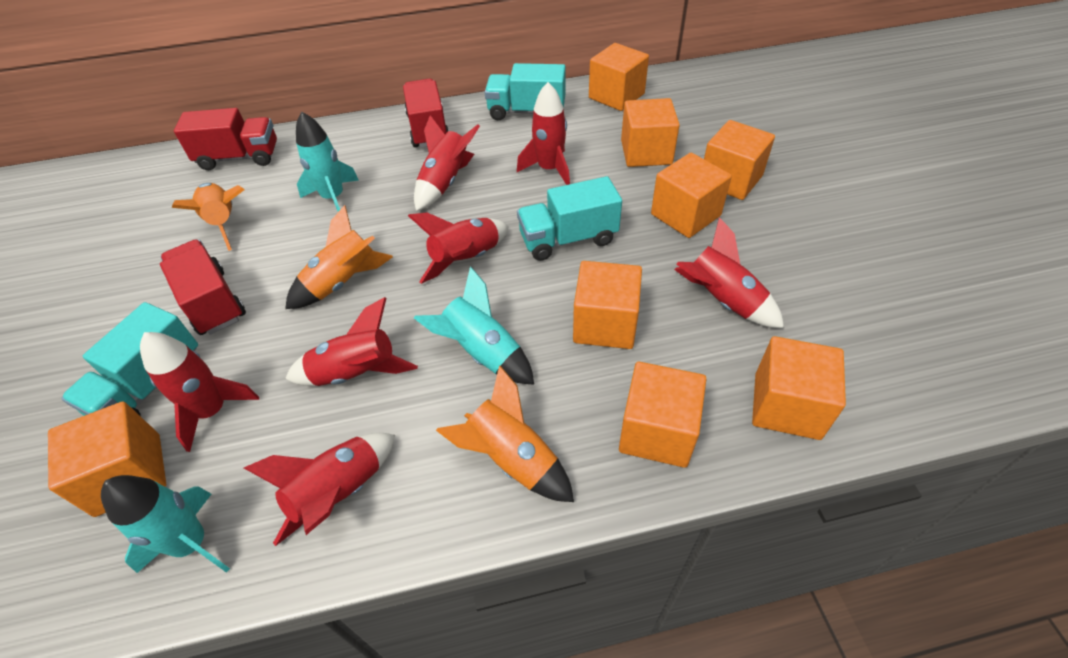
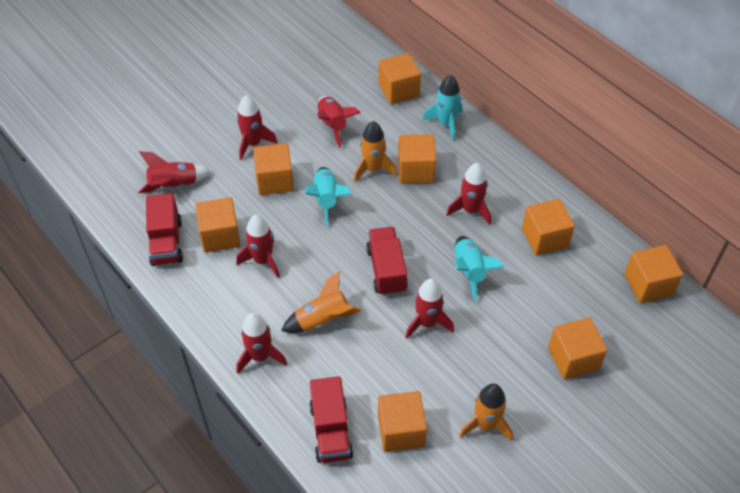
turquoise truck: 3 -> 0

